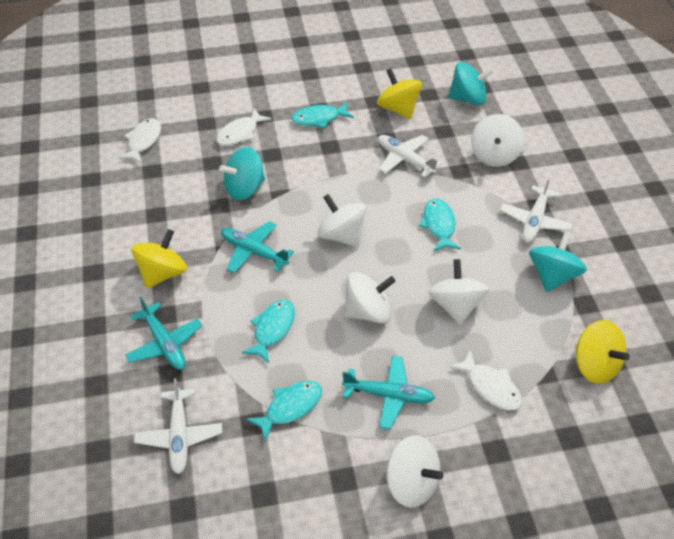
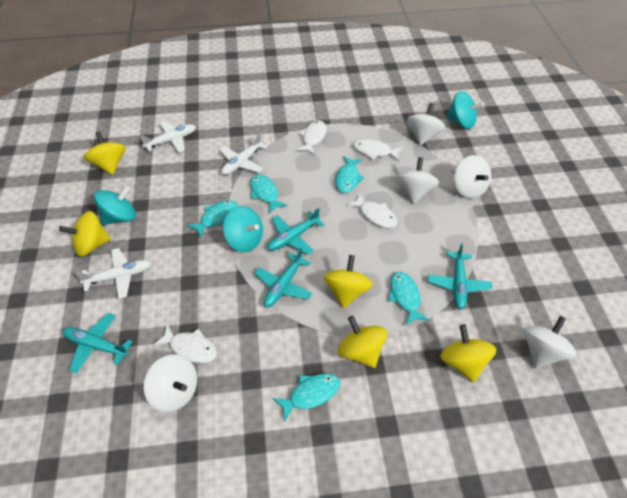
turquoise fish: 4 -> 5
turquoise plane: 3 -> 4
white fish: 3 -> 4
yellow spinning top: 3 -> 5

